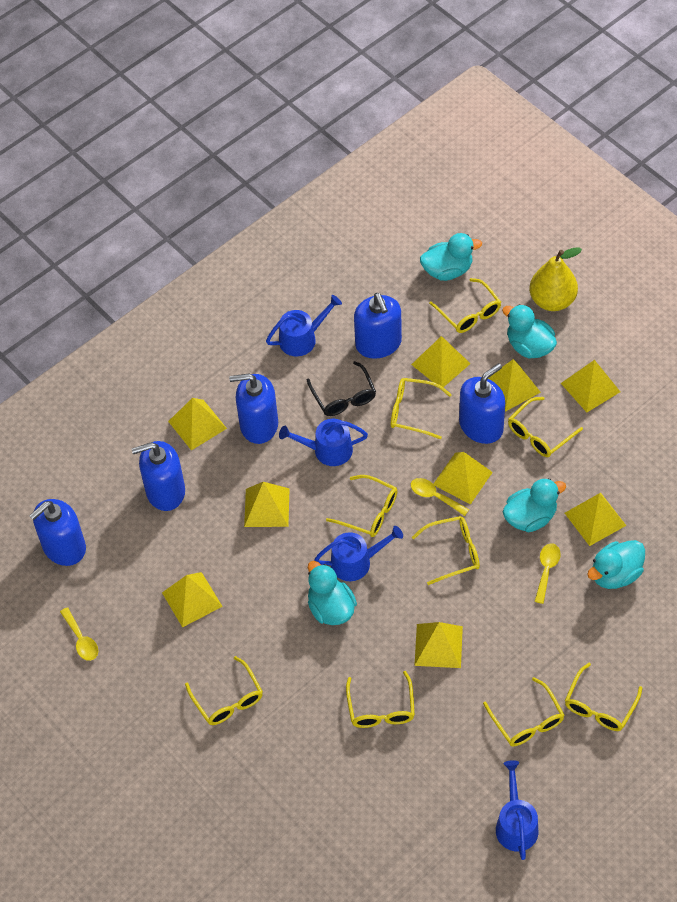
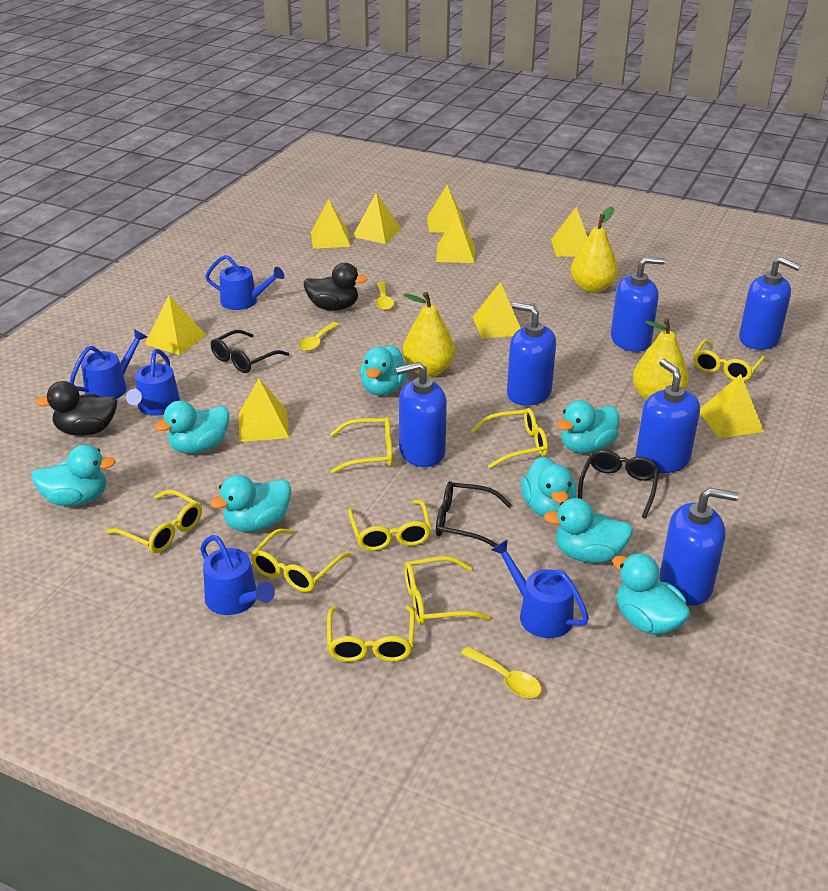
black duck: 0 -> 2
black glasses: 1 -> 3
blue soap dispenser: 5 -> 6
blue watering can: 4 -> 5
turquoise duck: 5 -> 8
yellow glasses: 9 -> 8
yellow pear: 1 -> 3

